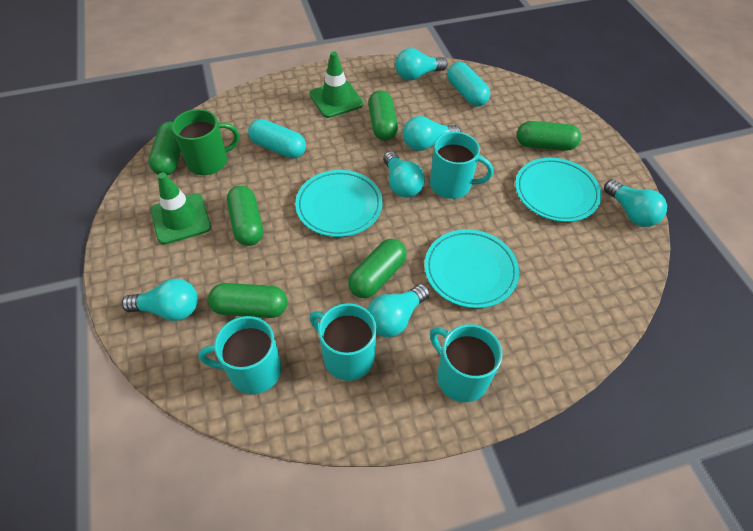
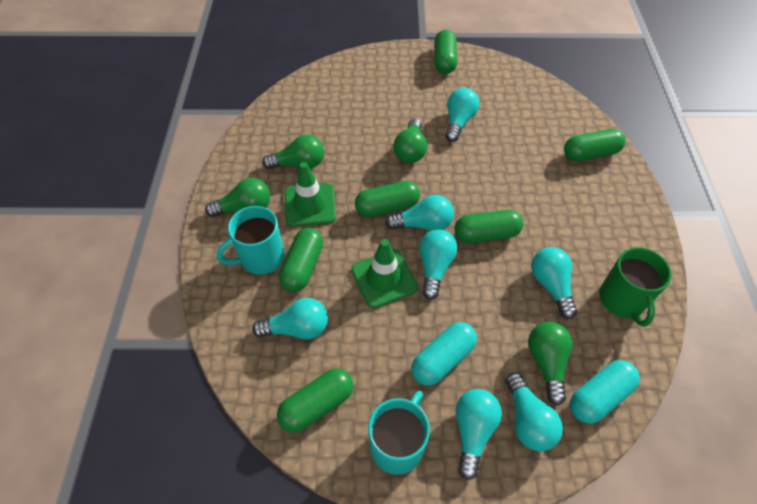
green light bulb: 0 -> 4
turquoise light bulb: 6 -> 7
turquoise mug: 4 -> 2
turquoise plate: 3 -> 0

